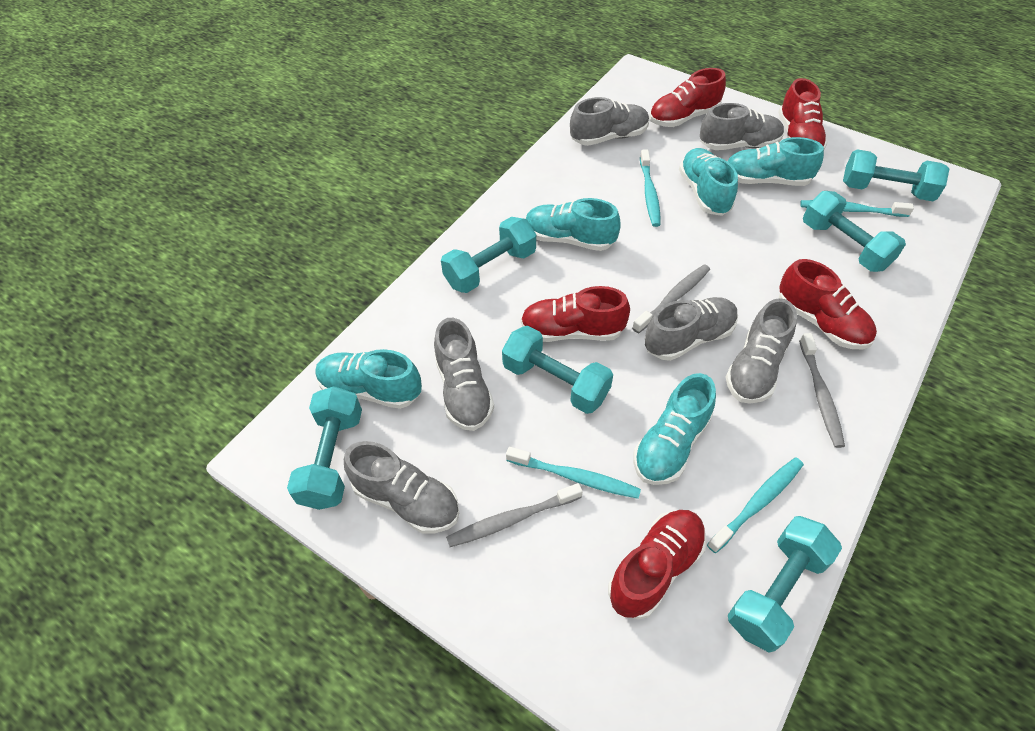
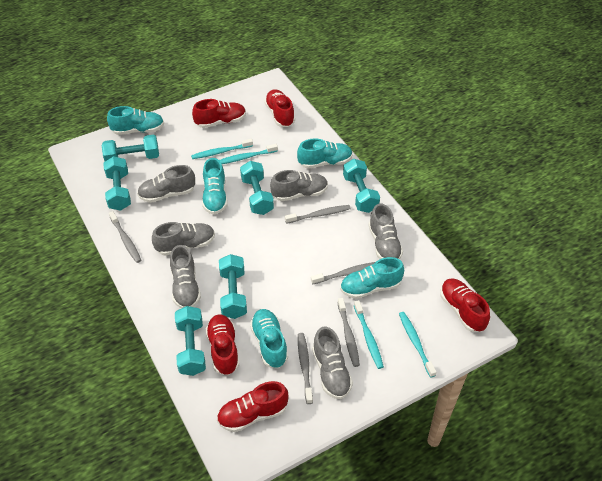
grey toothbrush: 3 -> 5

